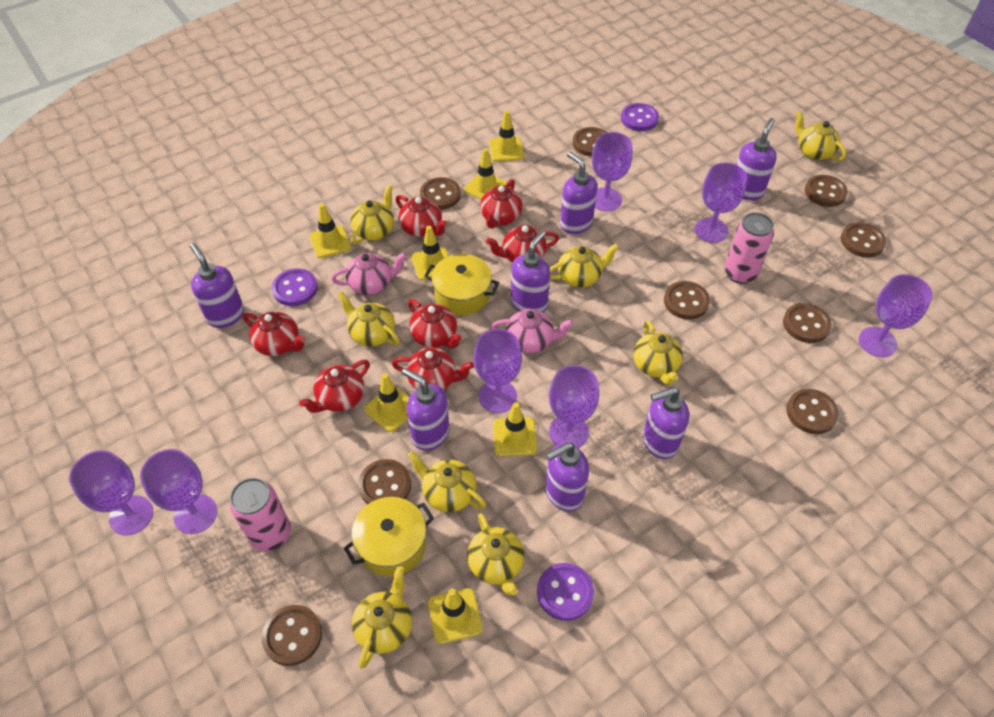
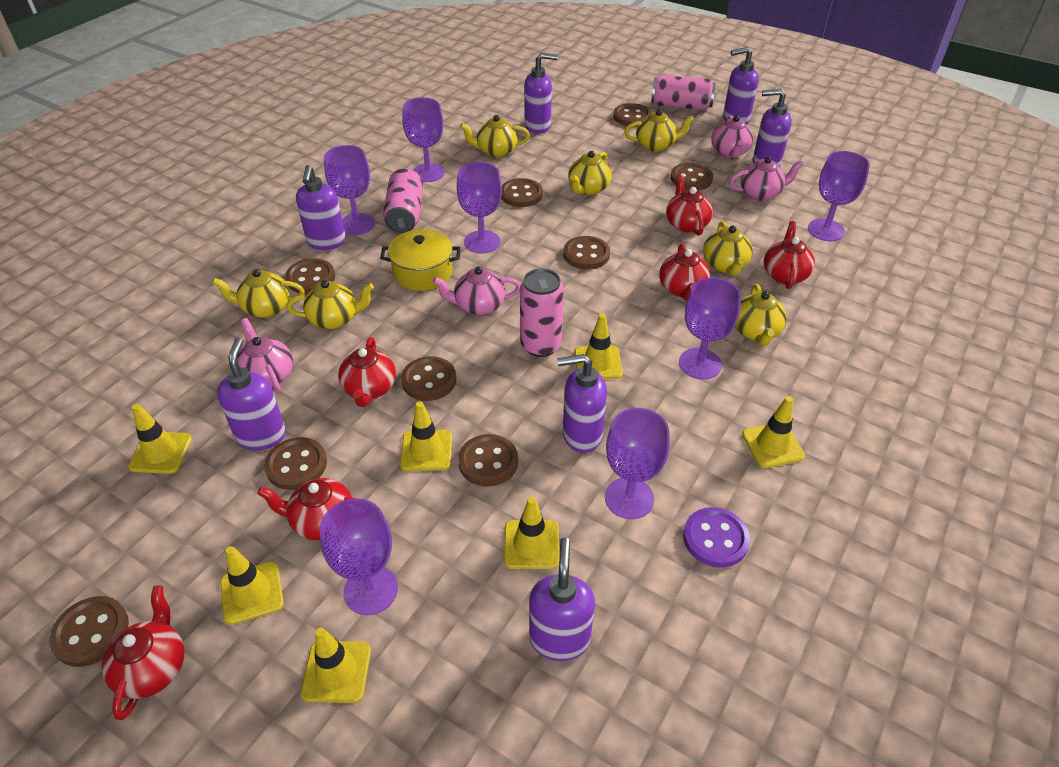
pink can: 2 -> 3
pink teapot: 2 -> 4
purple button: 3 -> 1
red teapot: 7 -> 6
yellow pot: 2 -> 1
yellow teapot: 8 -> 7

